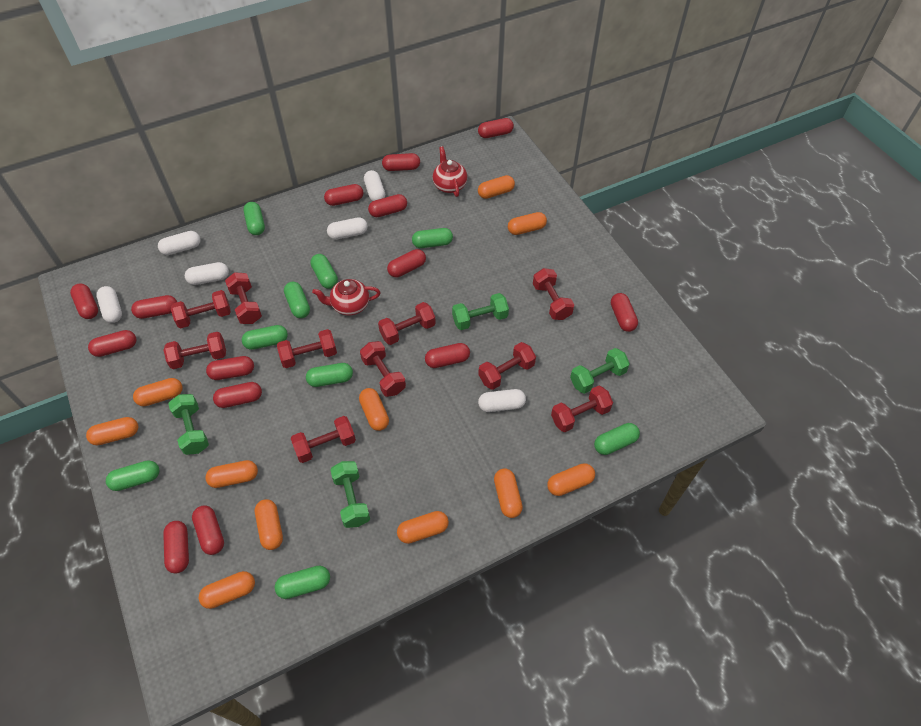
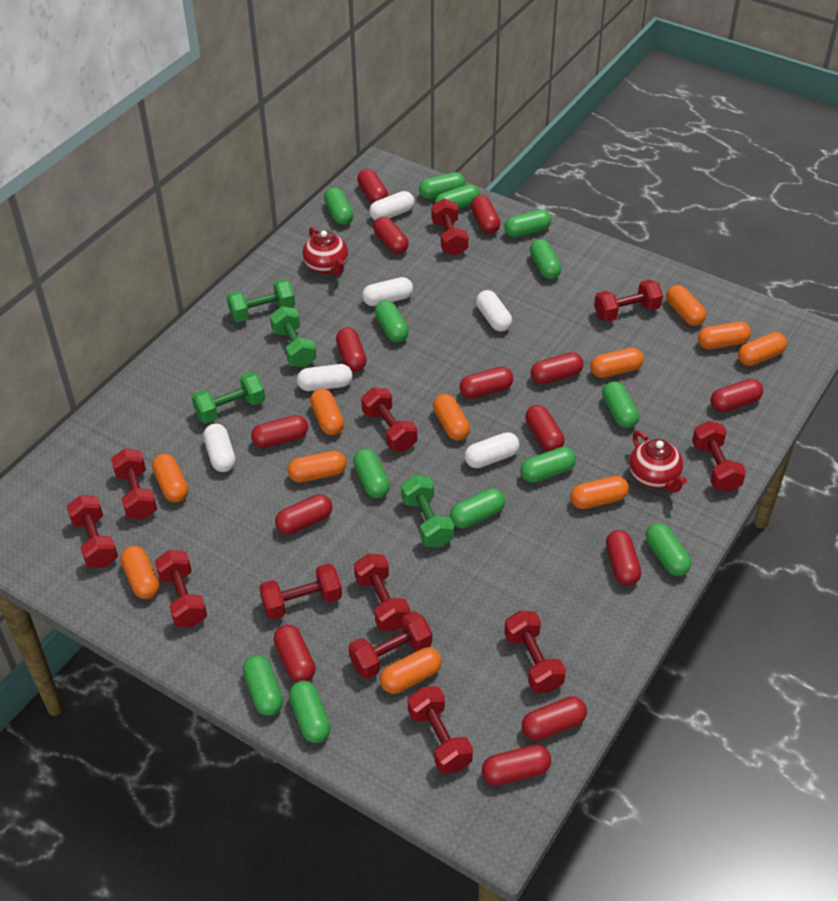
green capsule: 9 -> 13
red dumbbell: 10 -> 12

